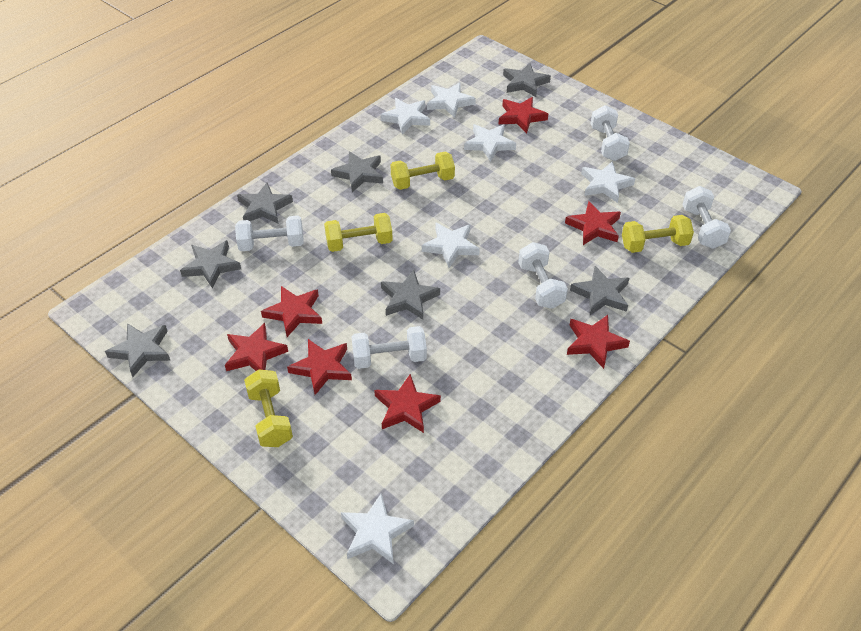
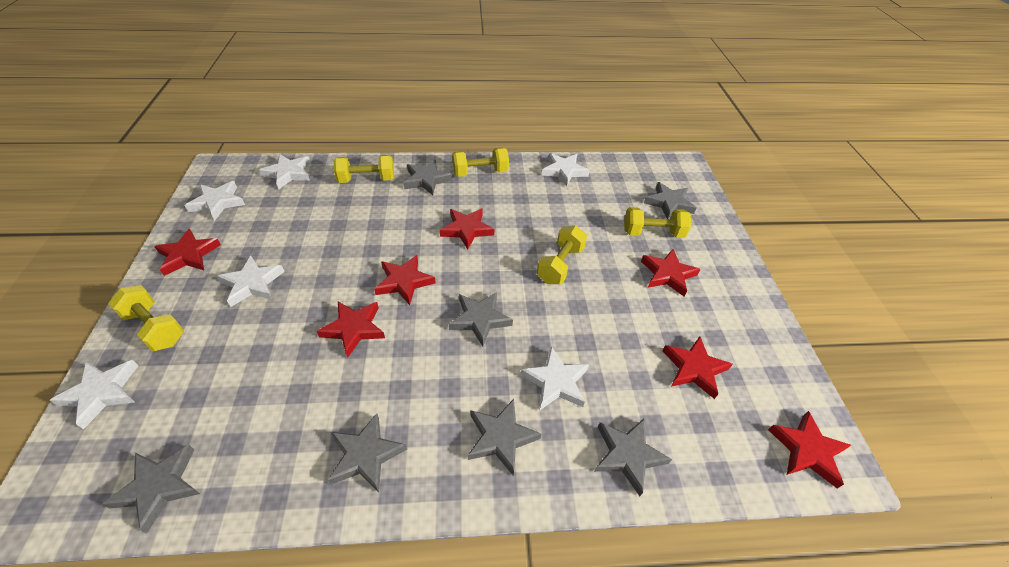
white dumbbell: 5 -> 0
yellow dumbbell: 4 -> 5

